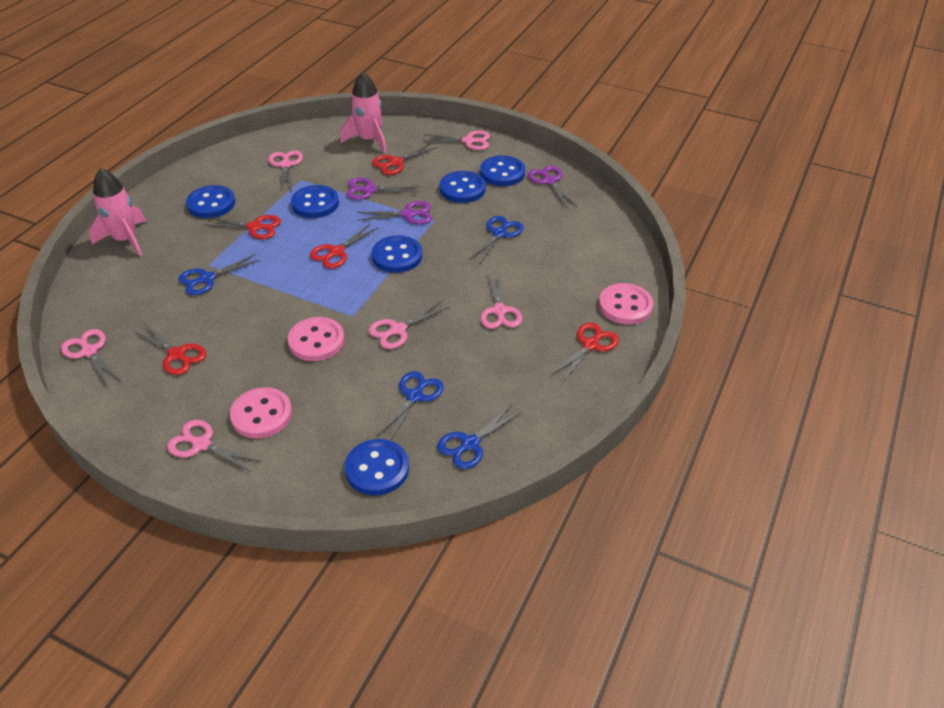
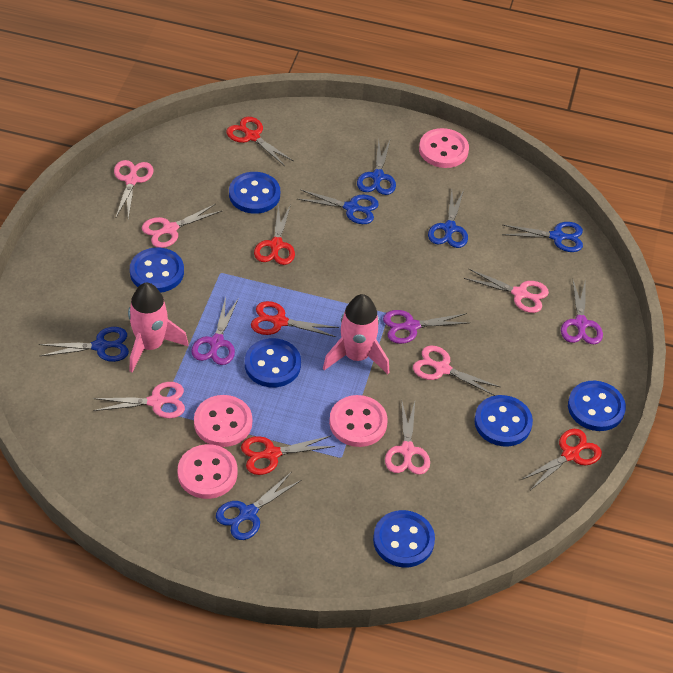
blue scissors: 4 -> 6
pink button: 3 -> 4

